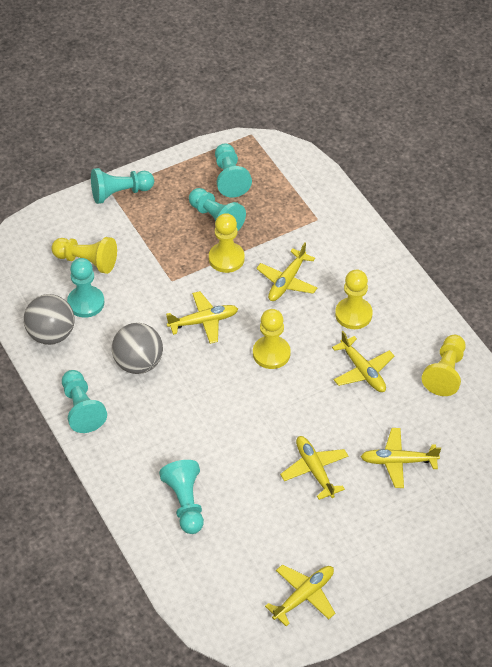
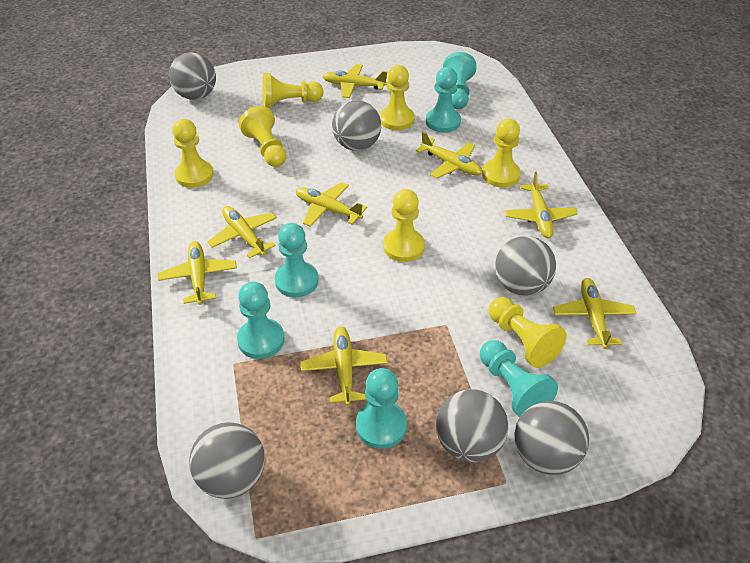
grey ball: 2 -> 6
yellow pawn: 5 -> 7
yellow plane: 6 -> 8

